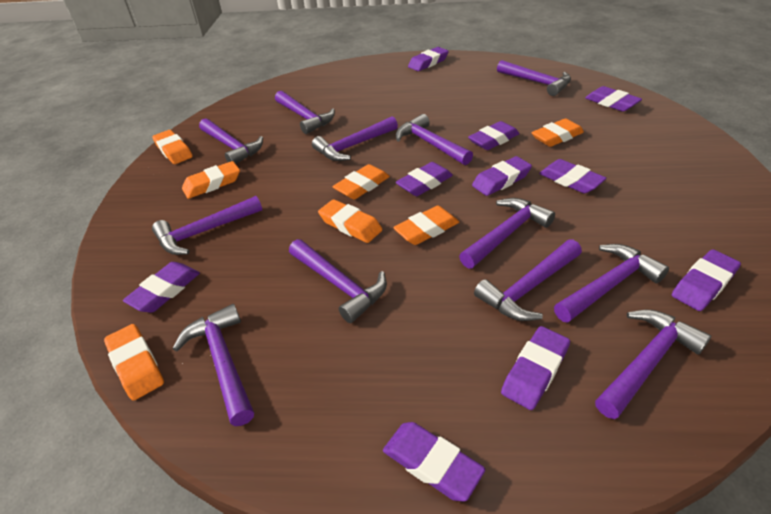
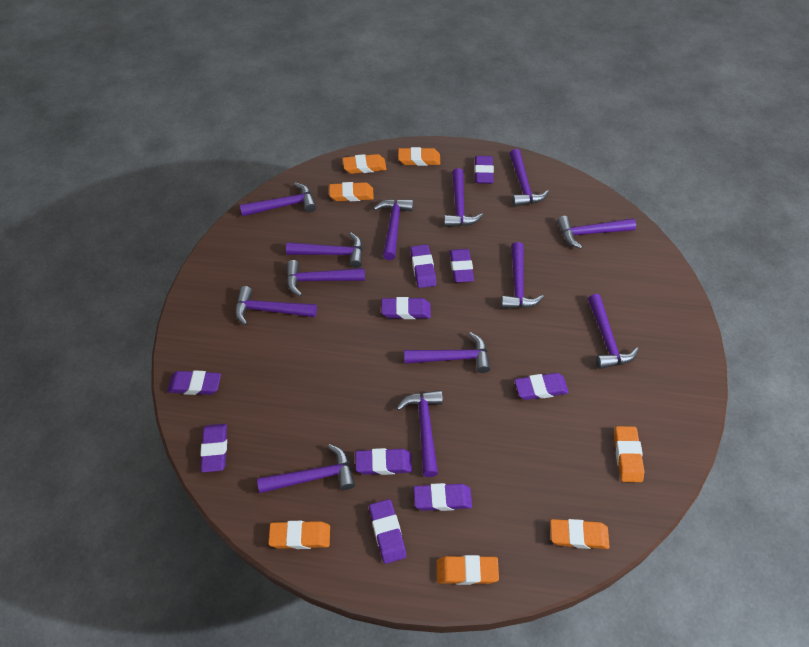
purple hammer: 12 -> 13

